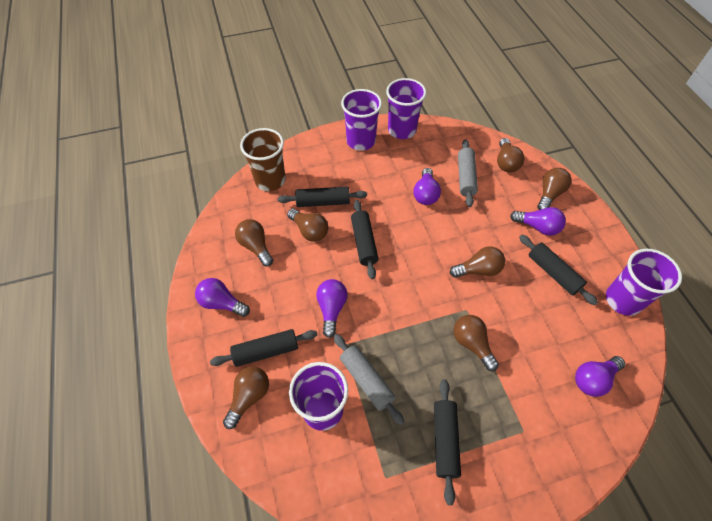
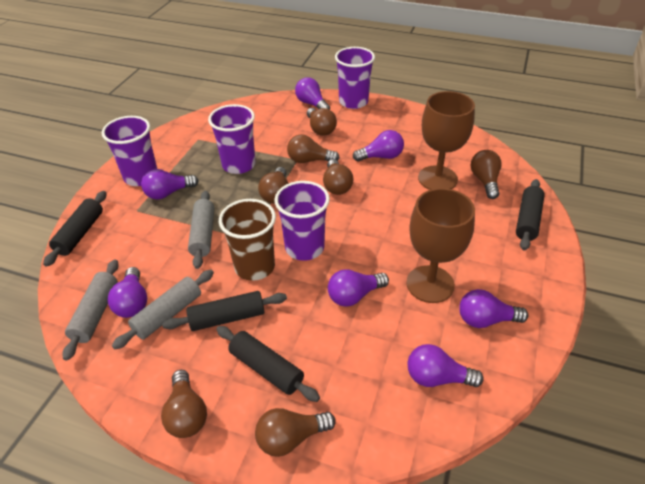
black rolling pin: 5 -> 4
brown goblet: 0 -> 2
grey rolling pin: 2 -> 3
purple light bulb: 5 -> 7

